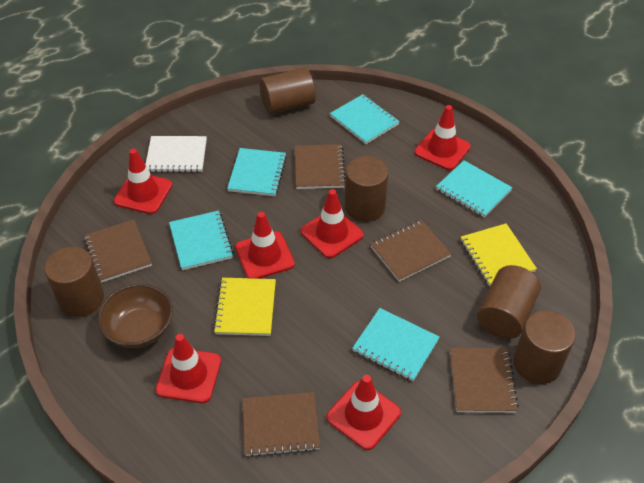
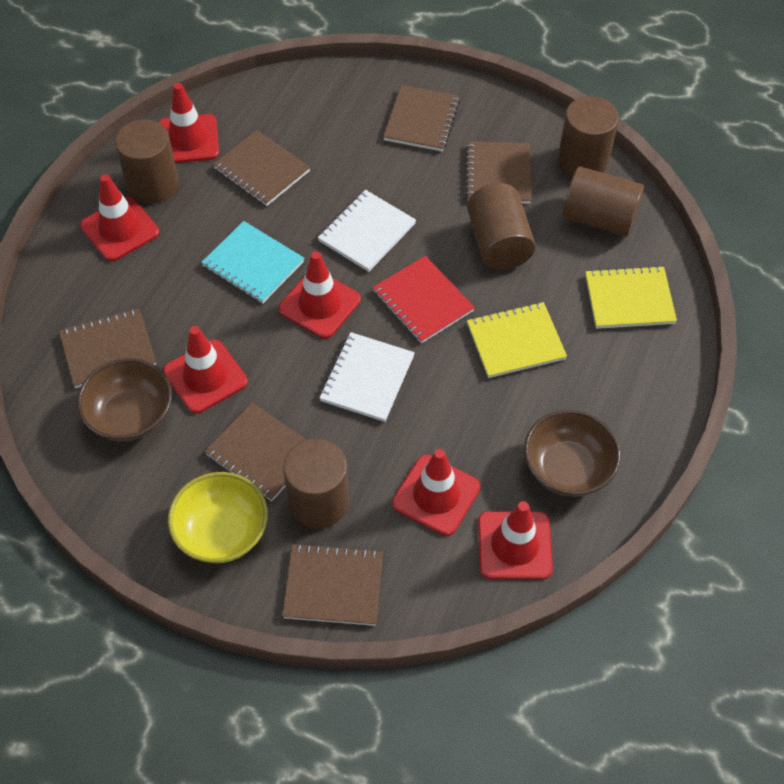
brown bowl: 1 -> 2
brown notebook: 5 -> 6
red notebook: 0 -> 1
turquoise notebook: 5 -> 1
white notebook: 1 -> 2
yellow bowl: 0 -> 1

